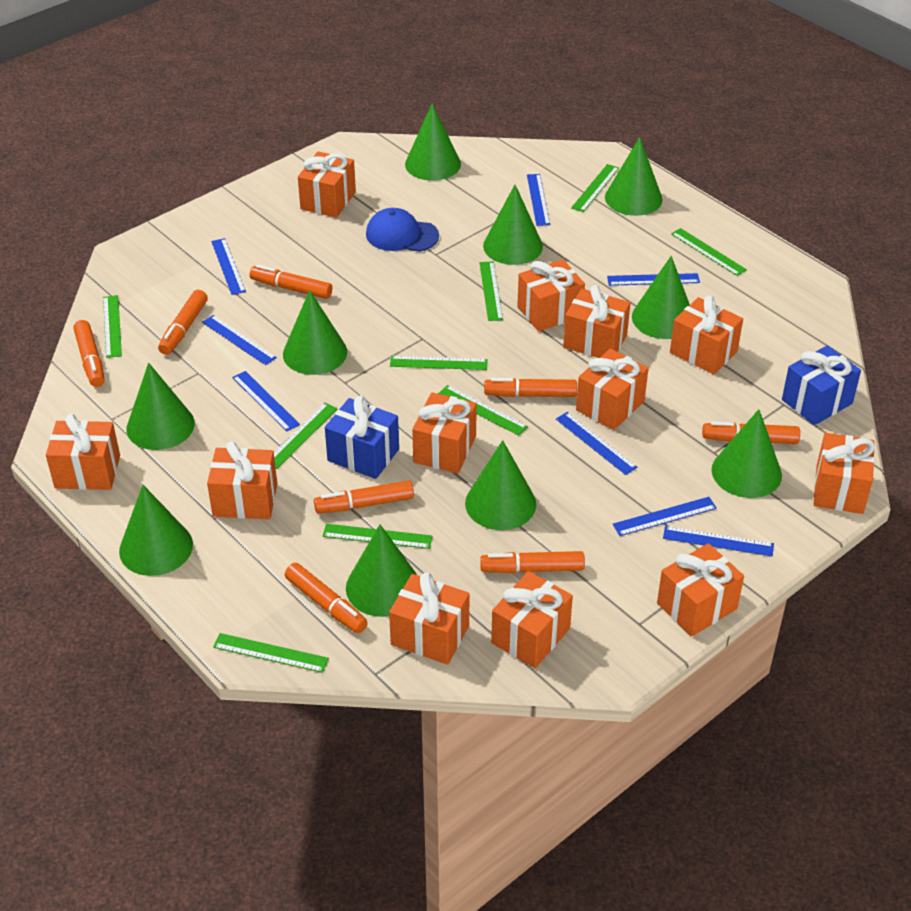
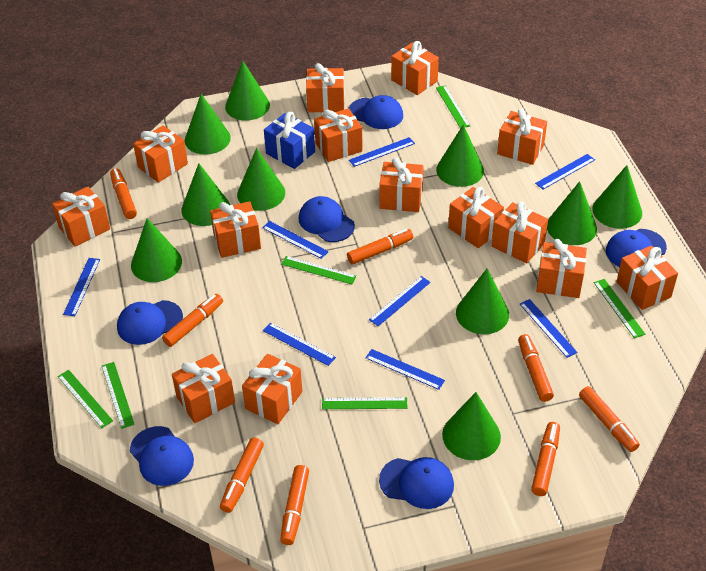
blue cap: 1 -> 6
blue gift: 2 -> 1
green ruler: 9 -> 6
orange gift: 12 -> 14

